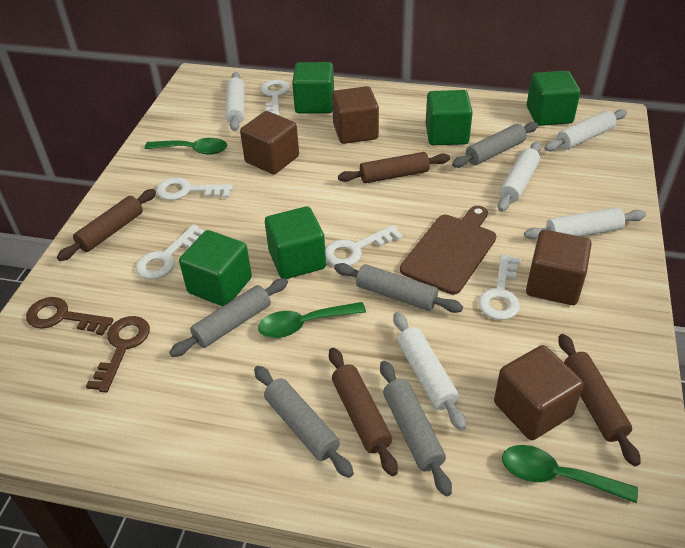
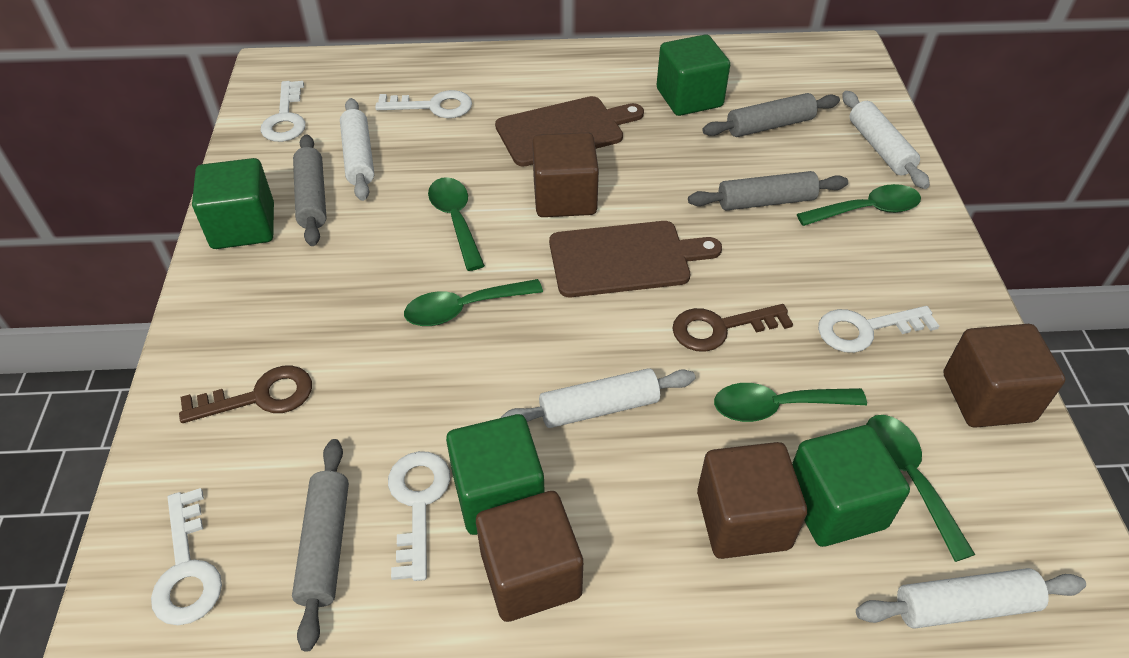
brown cutting board: 1 -> 2
brown rolling pin: 4 -> 0
green cube: 5 -> 4
green spoon: 3 -> 5
grey rolling pin: 5 -> 4
white rolling pin: 5 -> 4

